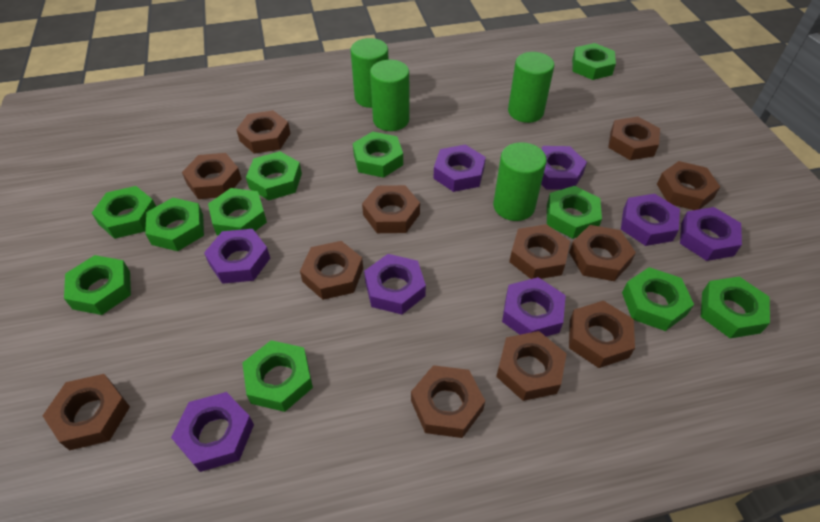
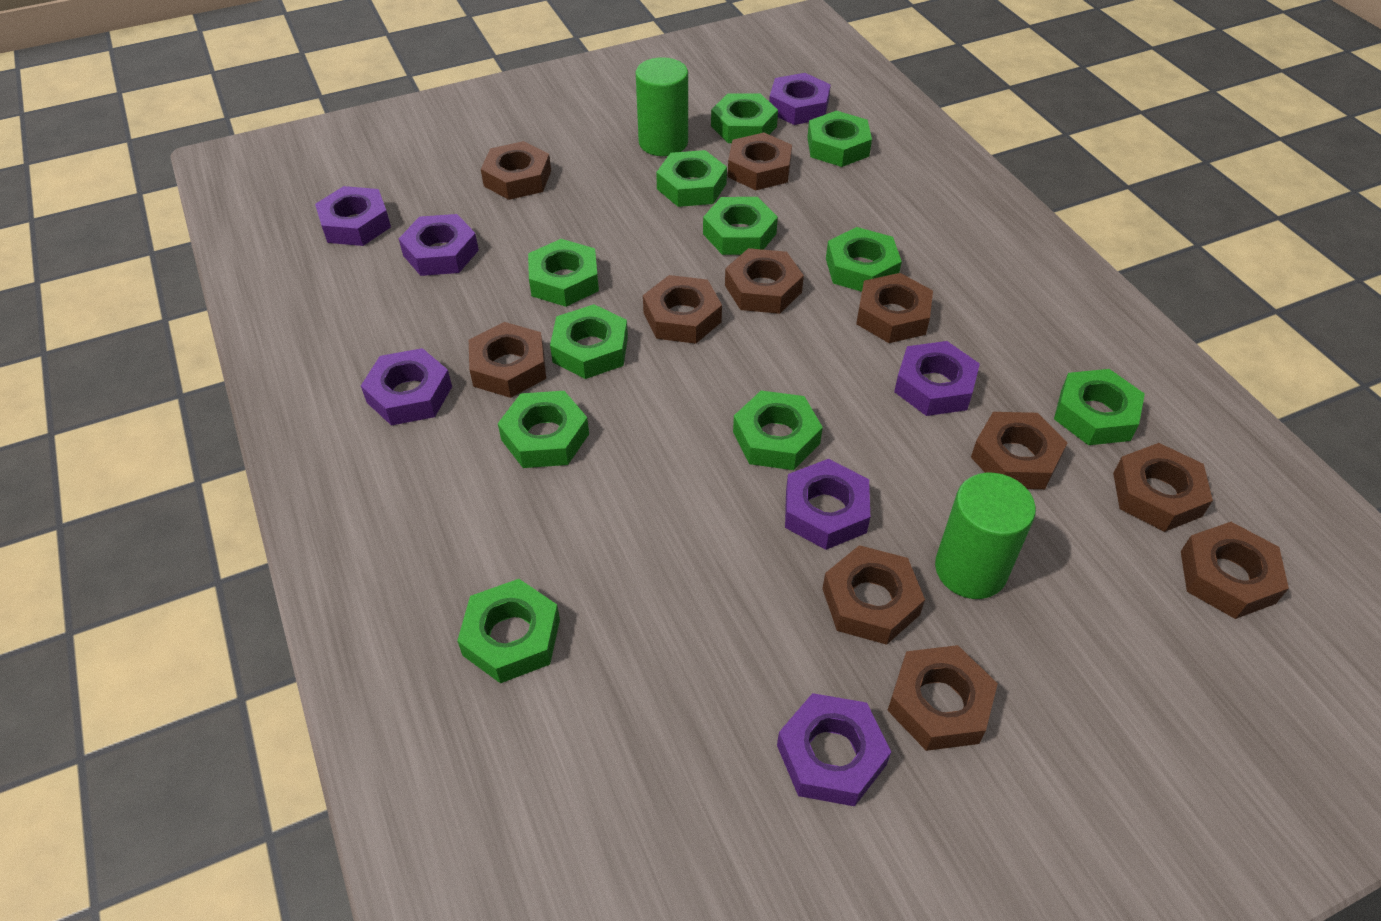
brown nut: 12 -> 11
green cylinder: 4 -> 2
purple nut: 8 -> 7

